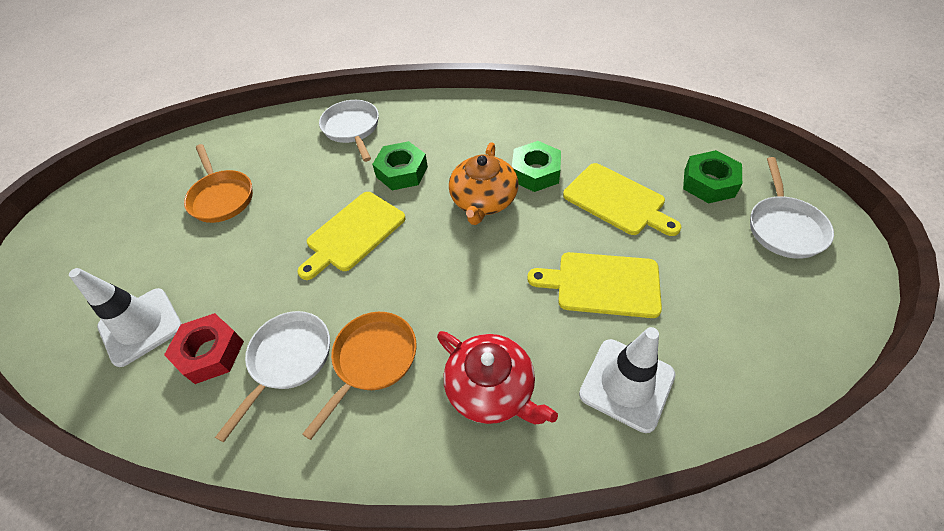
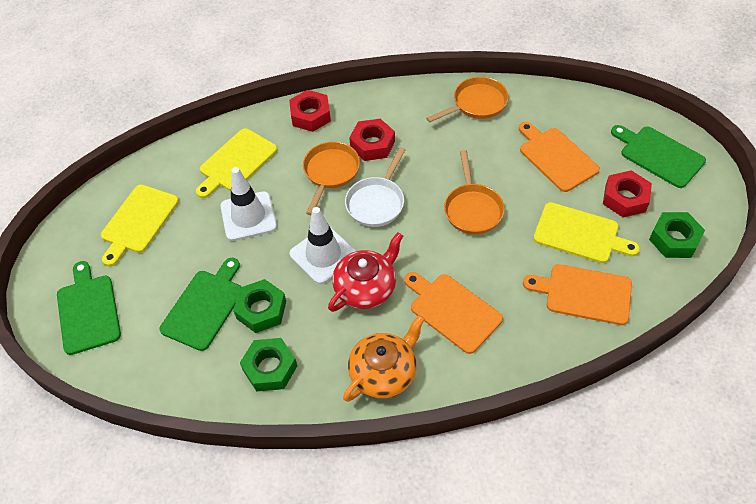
green cutting board: 0 -> 3
orange cutting board: 0 -> 3
orange pan: 2 -> 3
red nut: 1 -> 3
white pan: 3 -> 1

